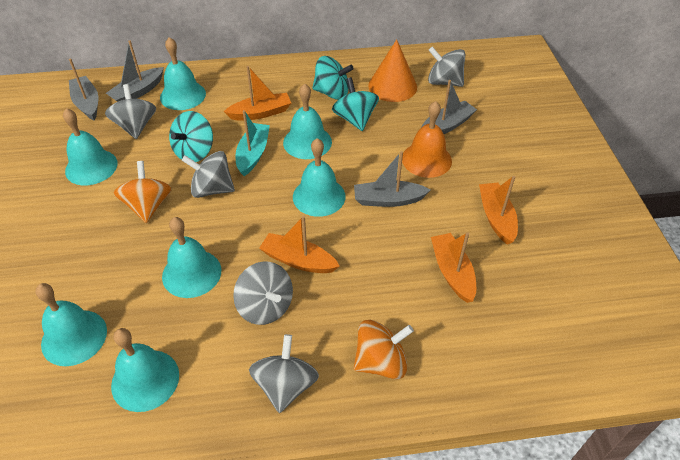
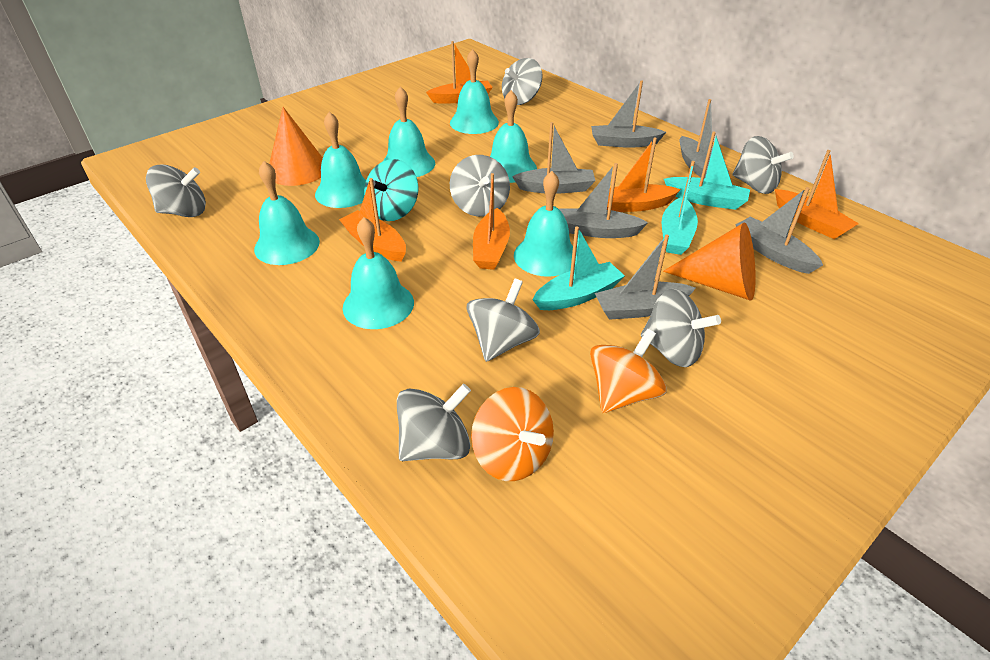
grey boat: 4 -> 6
grey spinning top: 5 -> 7
orange bell: 1 -> 0
orange boat: 4 -> 5
orange cone: 1 -> 2
turquoise boat: 1 -> 3
turquoise spinning top: 3 -> 1

